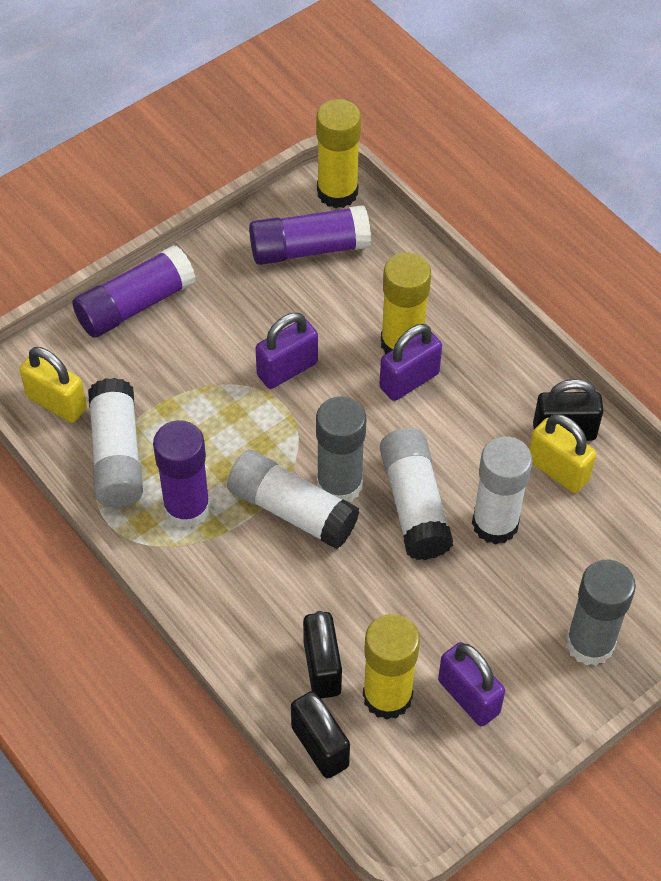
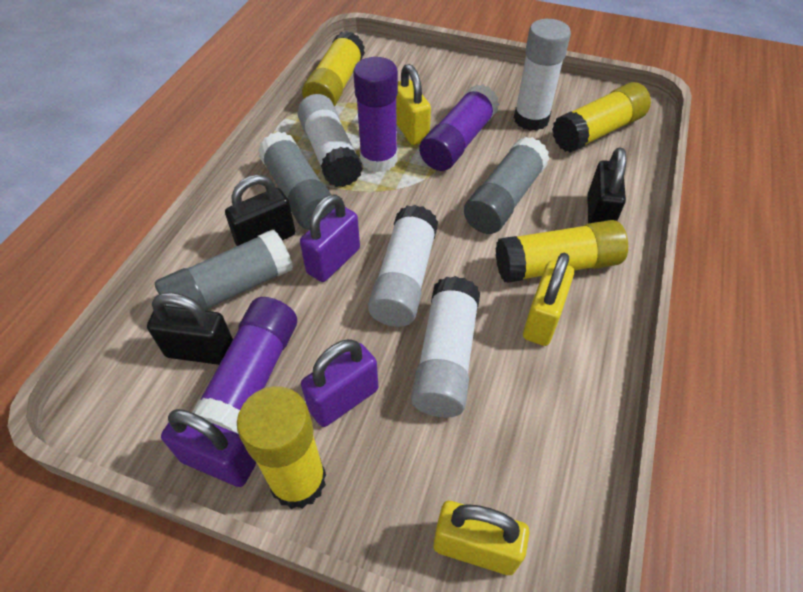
grey glue stick: 2 -> 3
yellow glue stick: 3 -> 4
yellow padlock: 2 -> 3

